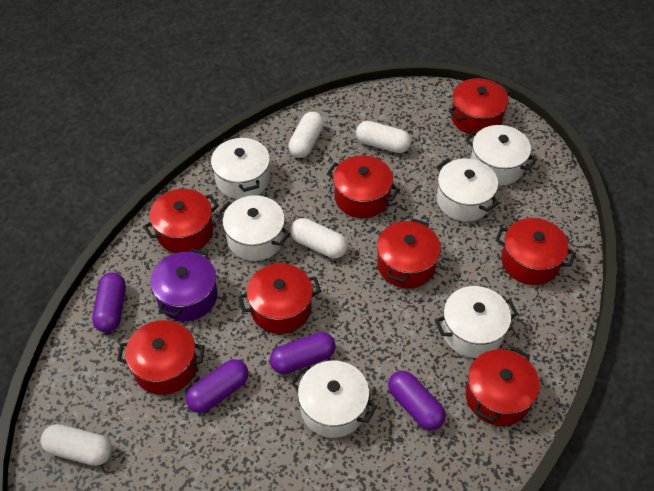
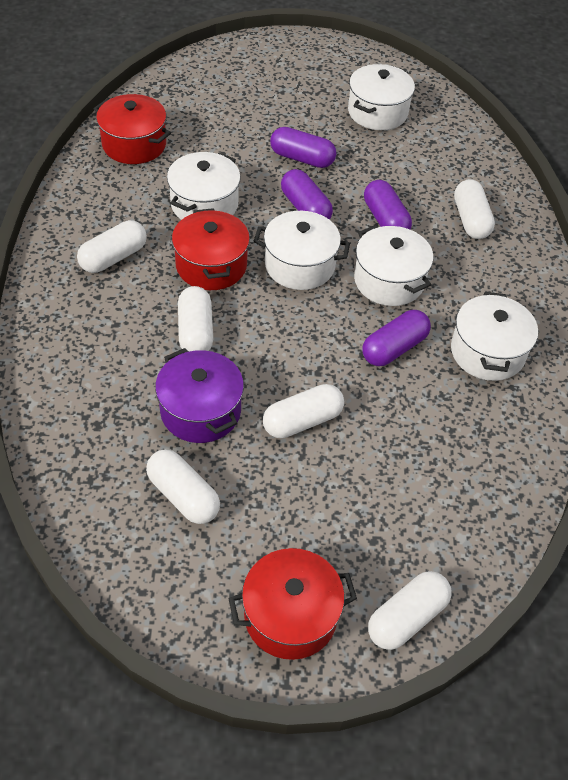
red pot: 8 -> 3
white capsule: 4 -> 6
white pot: 6 -> 5

